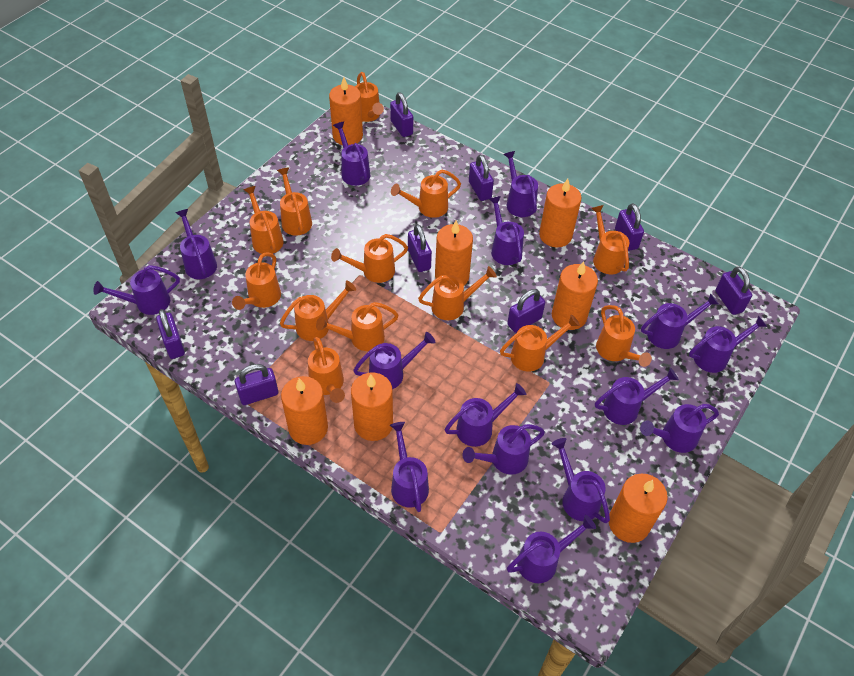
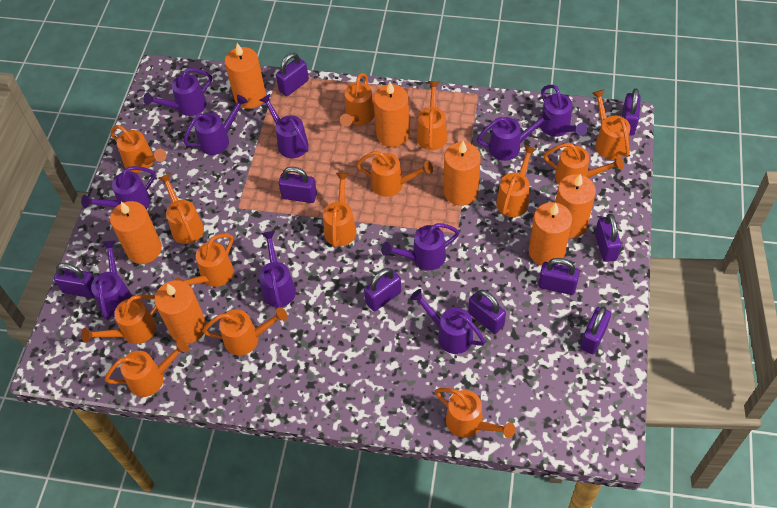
orange watering can: 13 -> 14
purple padlock: 8 -> 9
purple watering can: 15 -> 10

